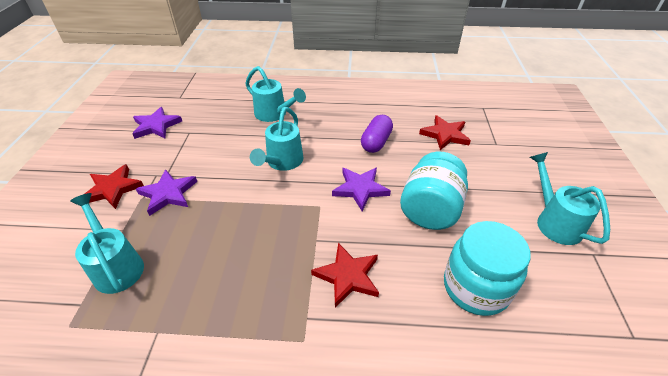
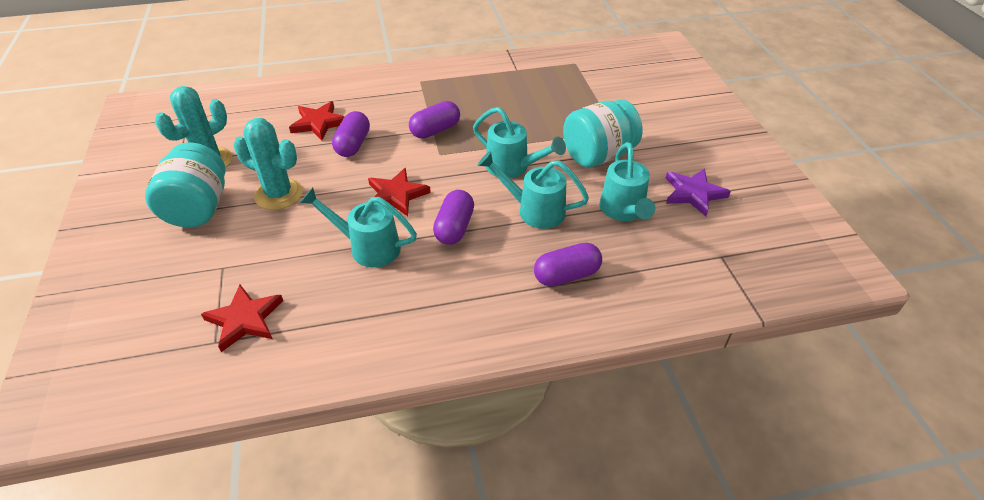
purple capsule: 1 -> 4
purple star: 3 -> 1
turquoise cactus: 0 -> 2

